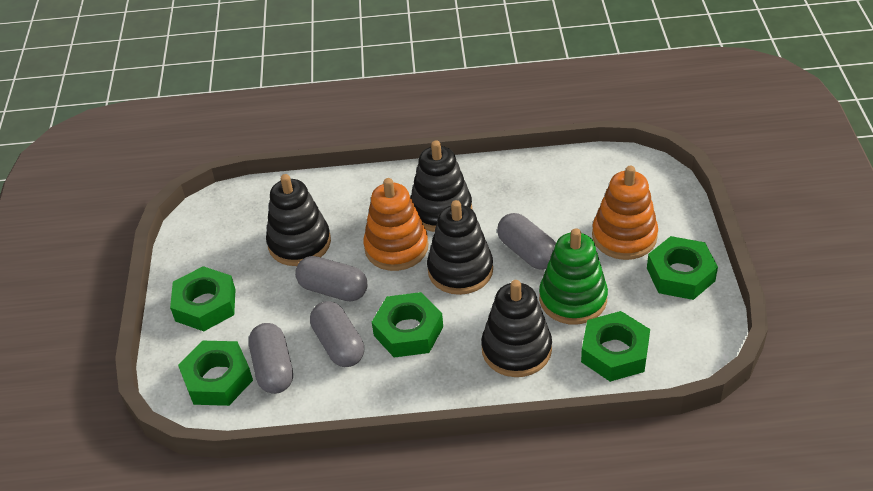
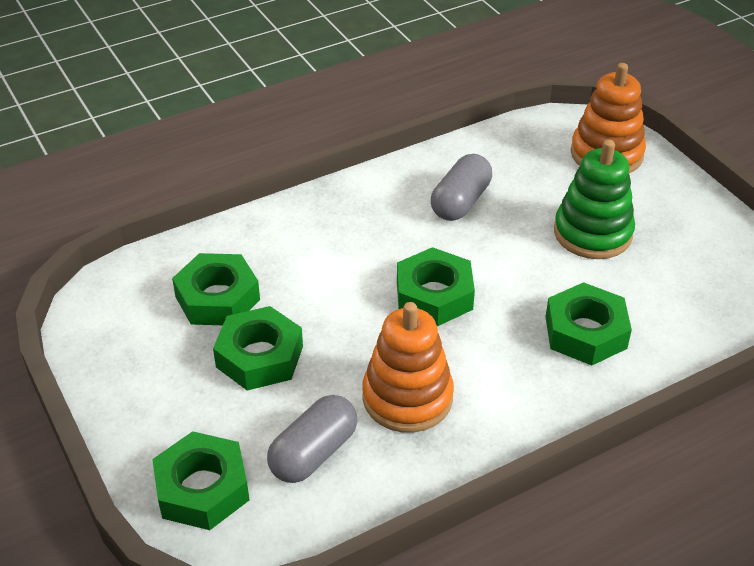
black stacking toy: 4 -> 0
grey capsule: 4 -> 2

